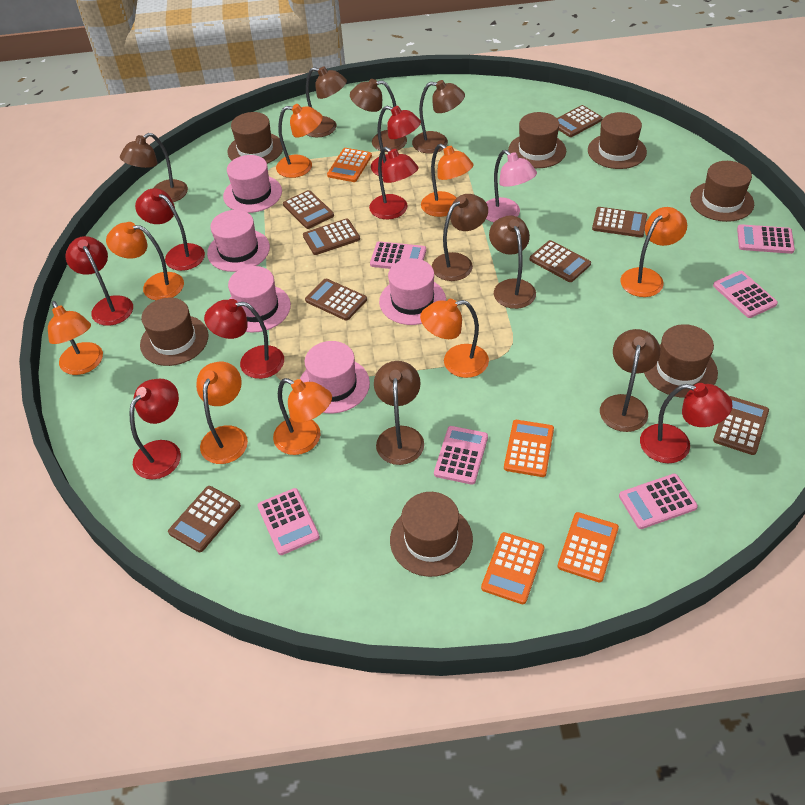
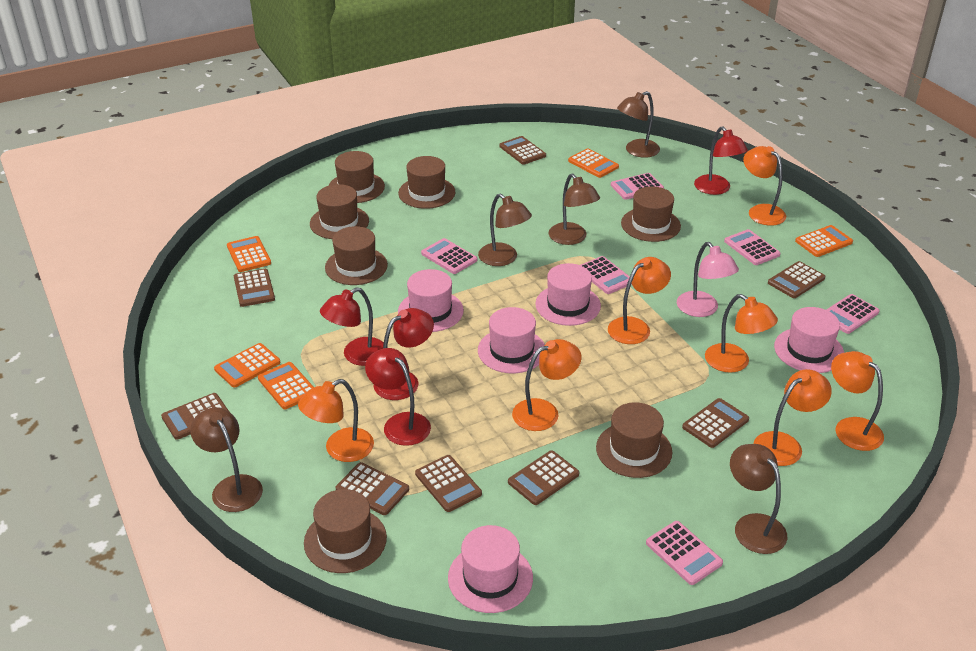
brown lamp: 8 -> 5
orange calculator: 4 -> 5
orange lamp: 8 -> 7
red lamp: 7 -> 4

